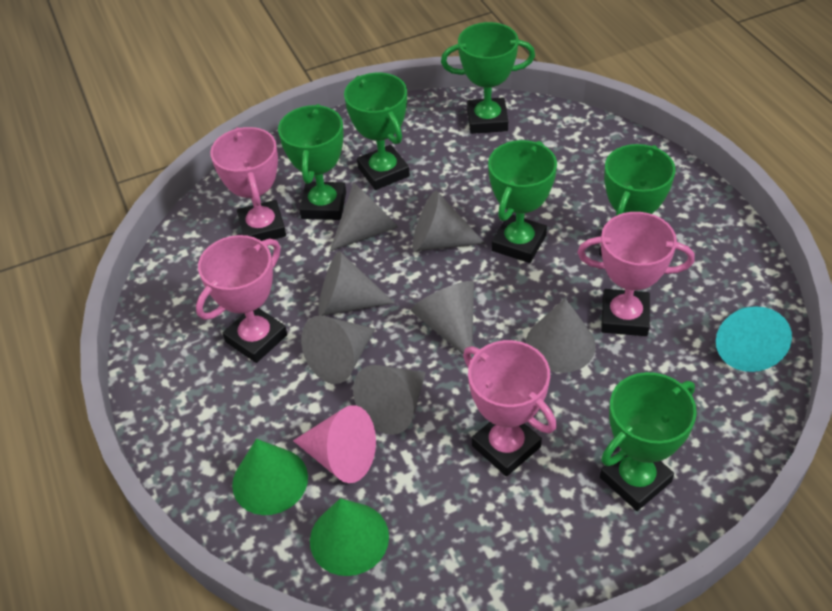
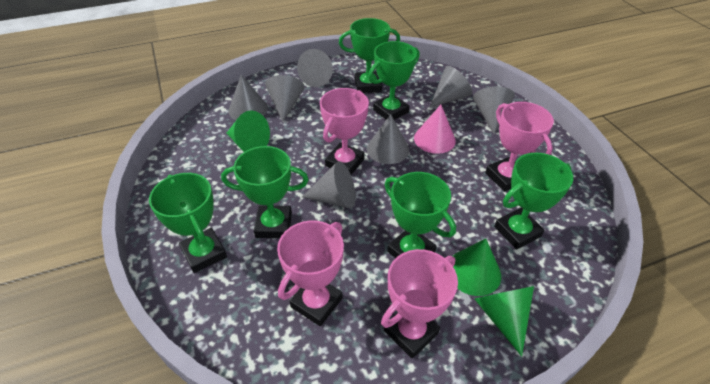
green cone: 2 -> 3
turquoise cone: 1 -> 0

